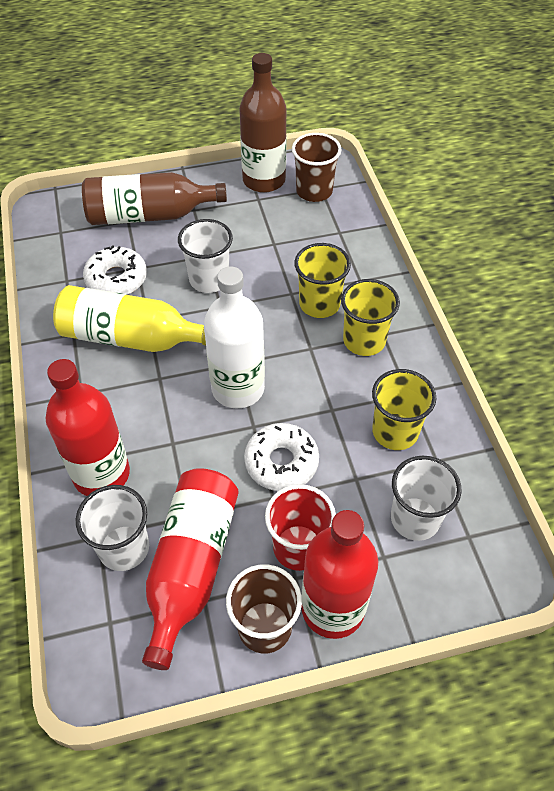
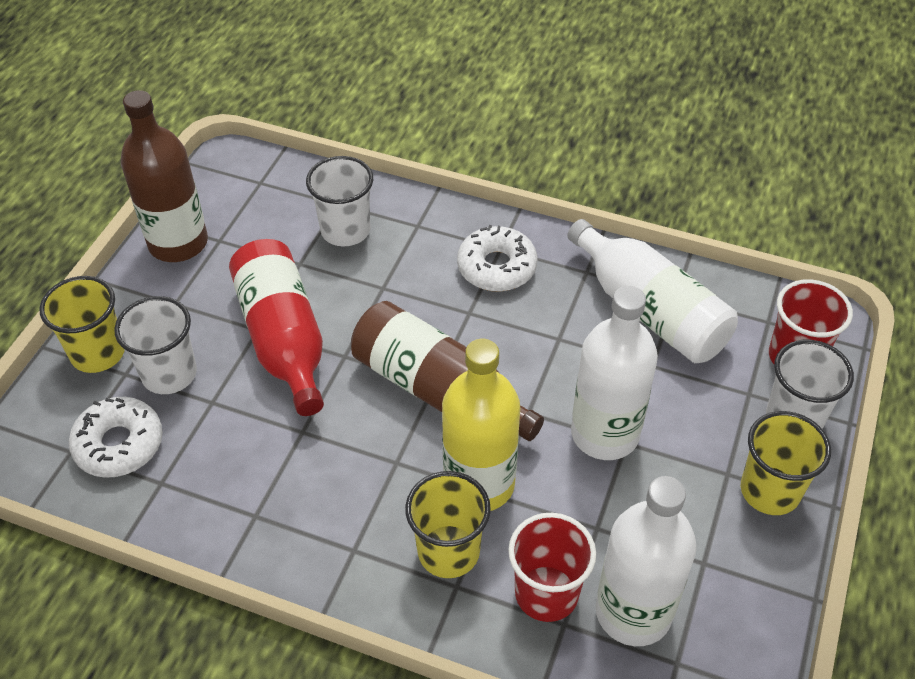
brown cup: 2 -> 0
red bottle: 3 -> 1
red cup: 1 -> 2
white bottle: 1 -> 3

